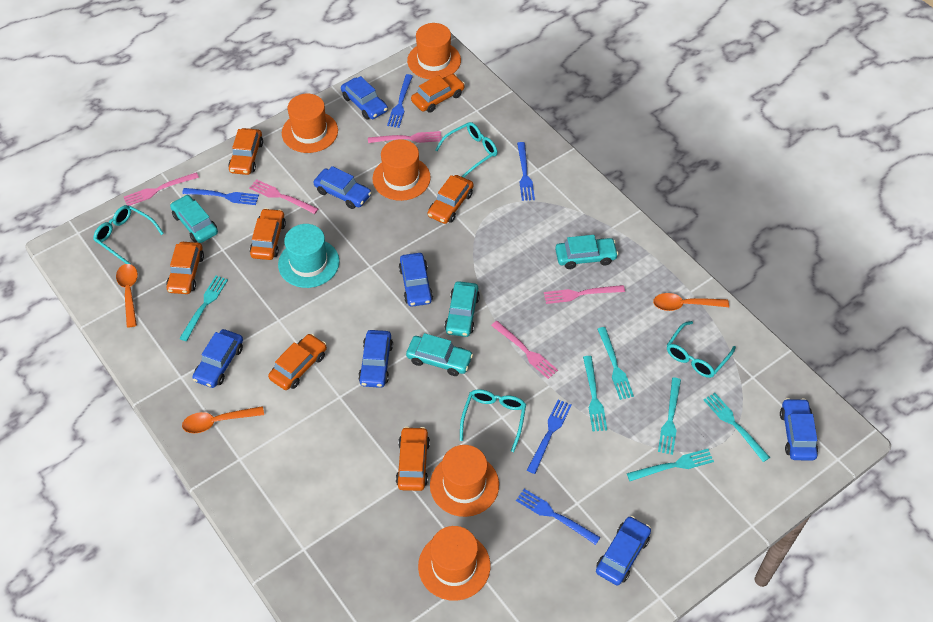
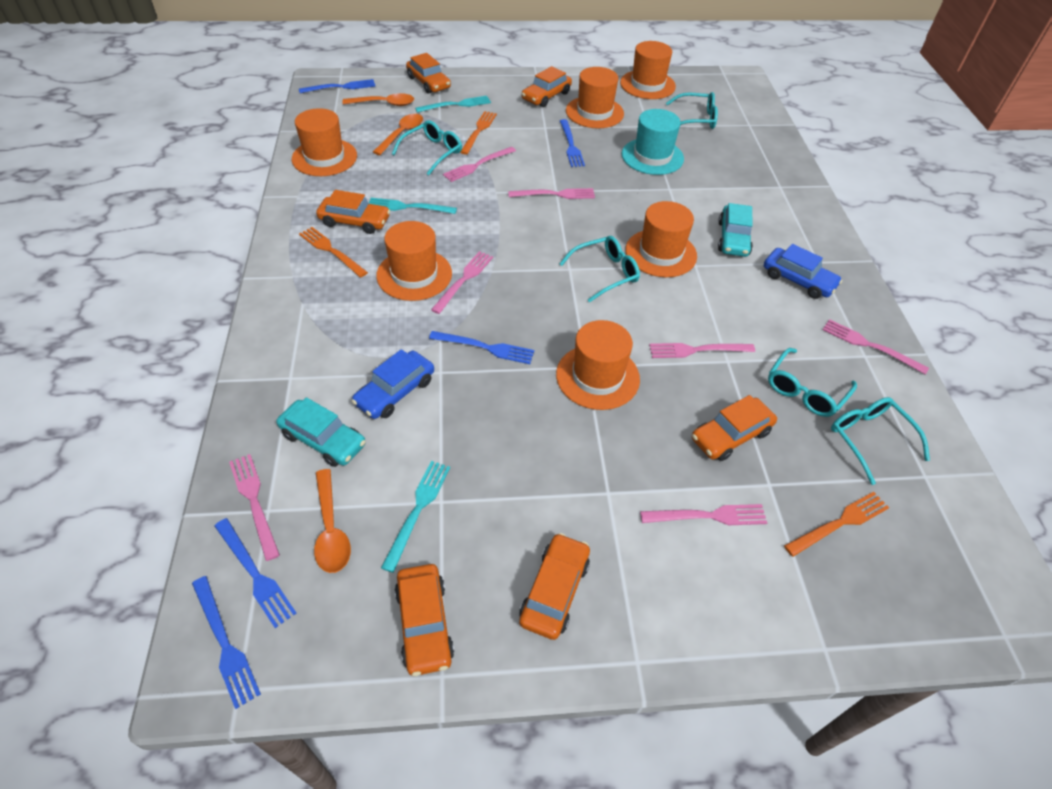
blue car: 7 -> 2
orange car: 7 -> 6
orange fork: 0 -> 3
orange hat: 5 -> 6
pink fork: 5 -> 7
turquoise car: 4 -> 2
turquoise fork: 6 -> 3
turquoise glasses: 4 -> 5

